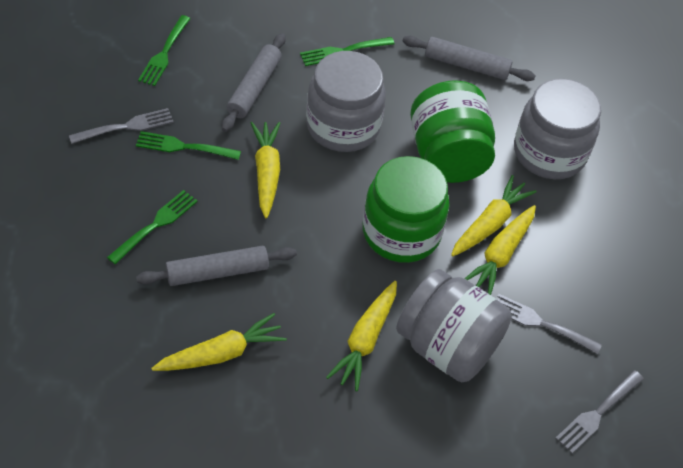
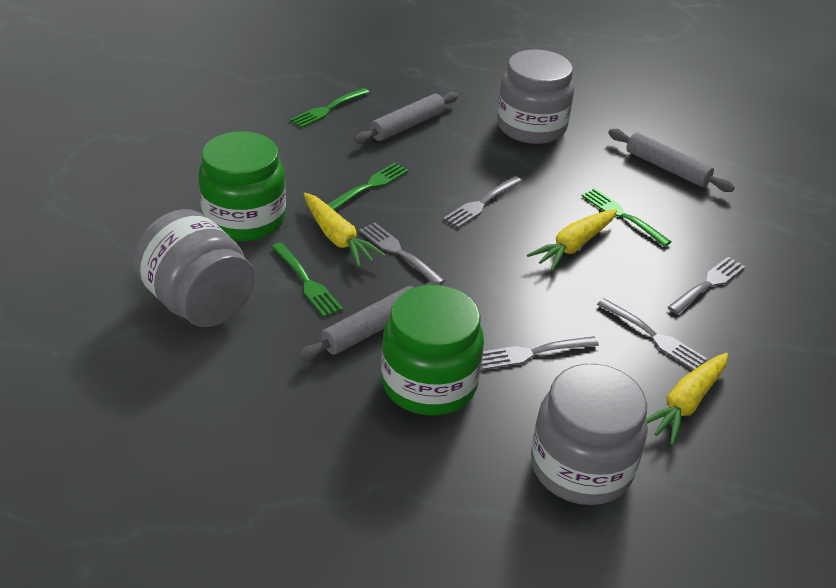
grey fork: 3 -> 5
yellow carrot: 5 -> 3

